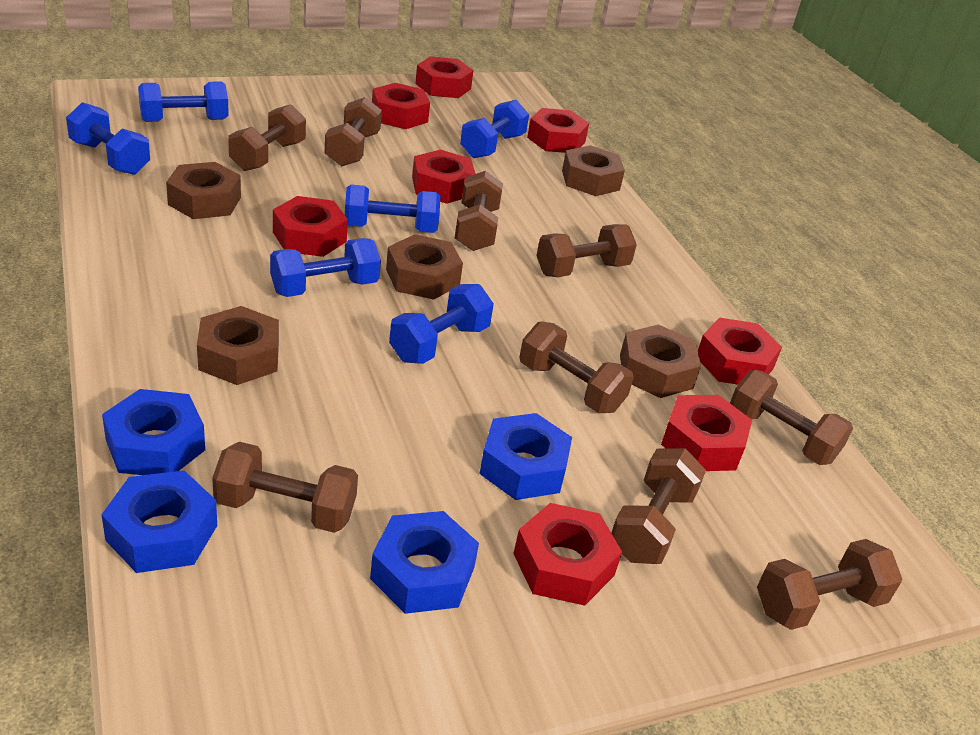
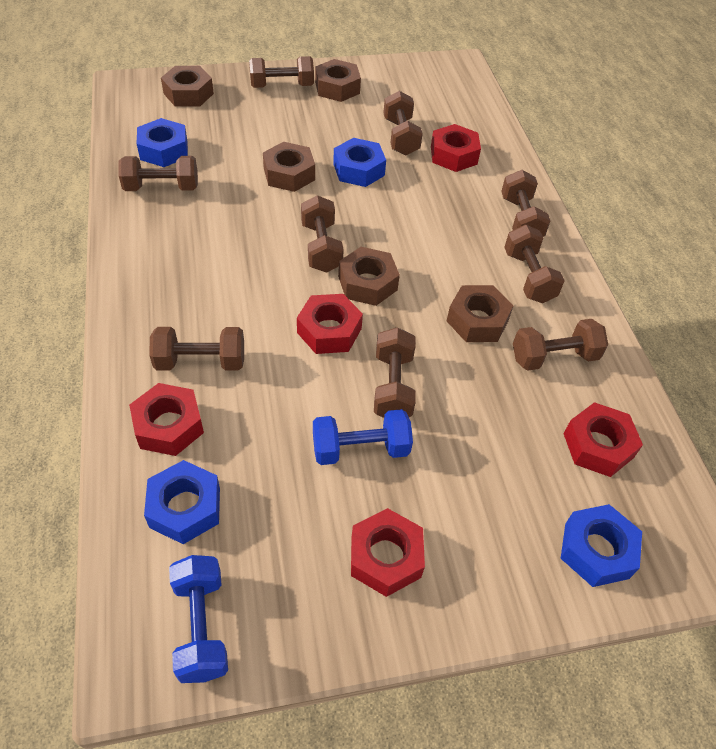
blue dumbbell: 6 -> 2
red nut: 8 -> 5

